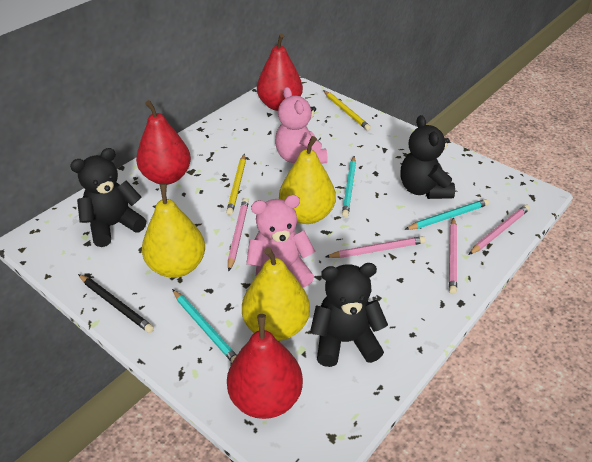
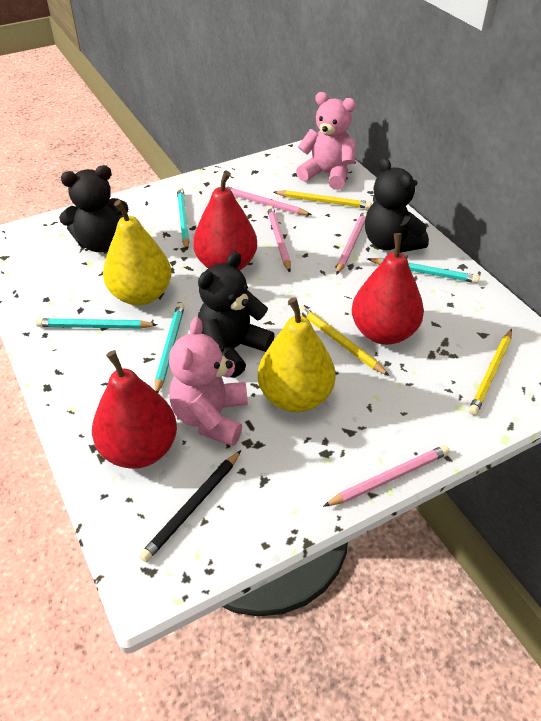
turquoise pencil: 3 -> 4
yellow pear: 3 -> 2
yellow pencil: 2 -> 3

